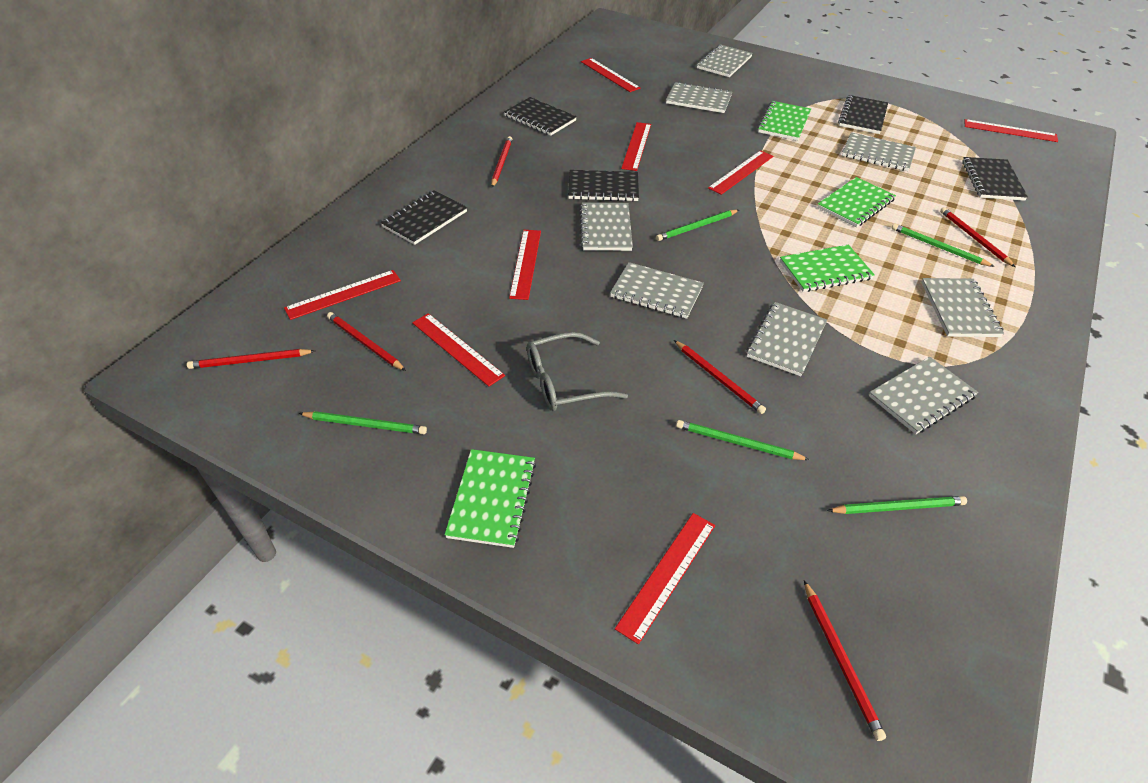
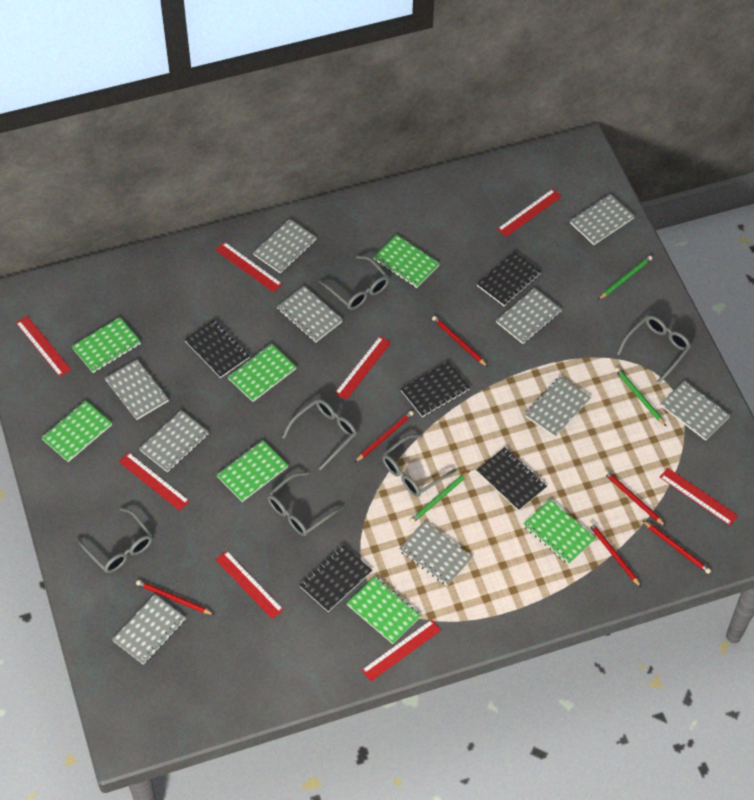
green notebook: 4 -> 7
green pencil: 5 -> 3
grey glasses: 1 -> 6
grey notebook: 8 -> 10

